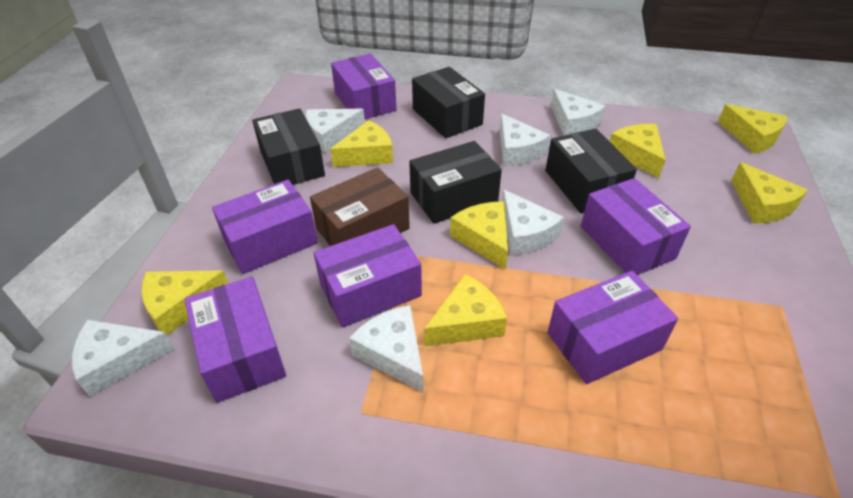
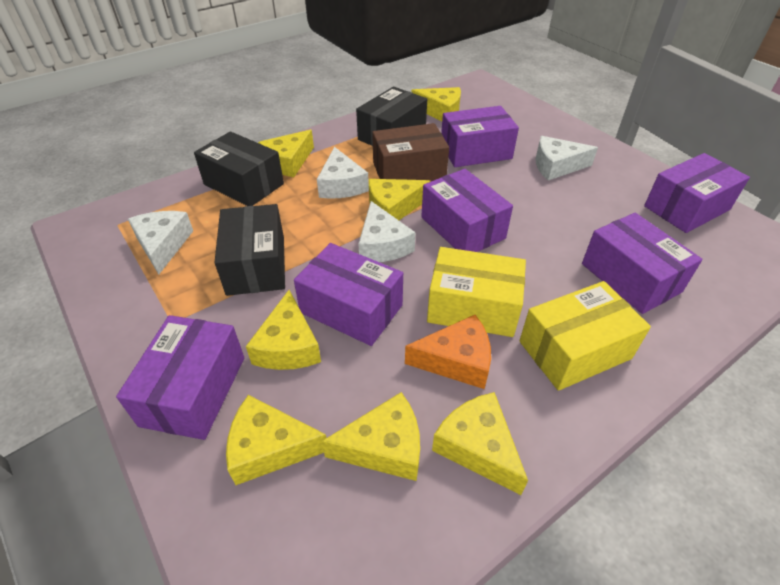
black box: 4 -> 3
orange cheese: 0 -> 1
white cheese: 6 -> 4
yellow box: 0 -> 2

